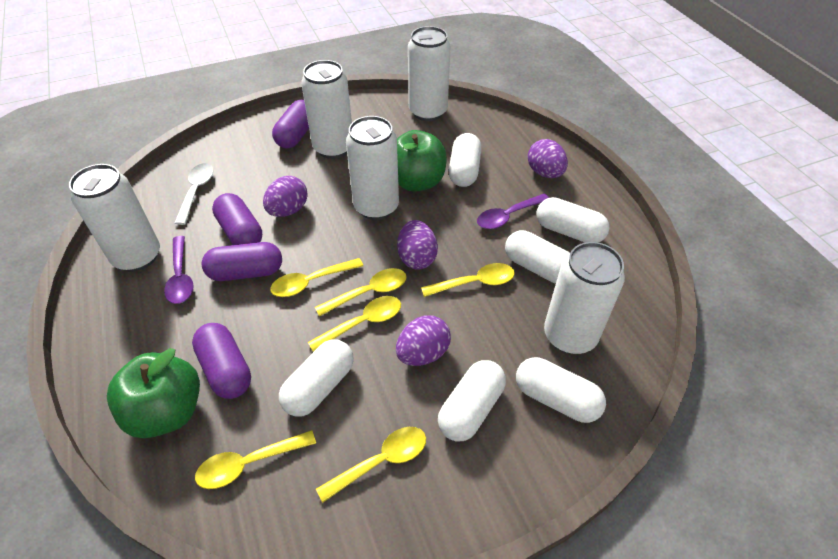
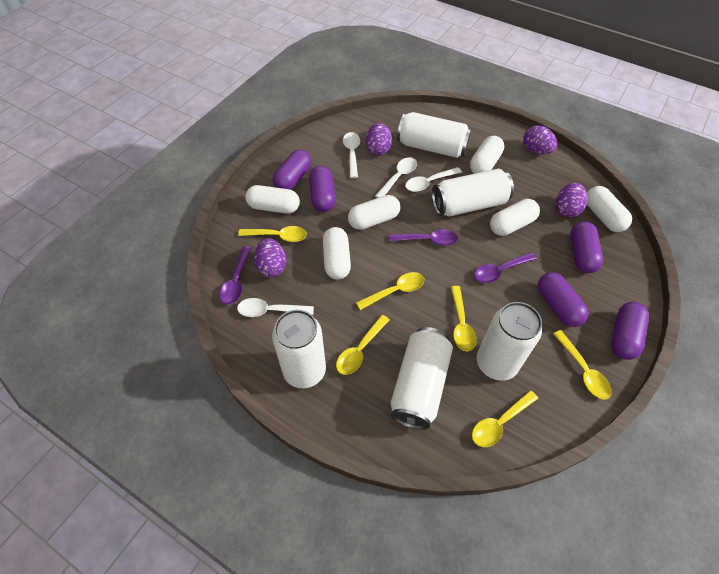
green apple: 2 -> 0
purple capsule: 4 -> 5
purple spoon: 2 -> 3
white spoon: 1 -> 4

